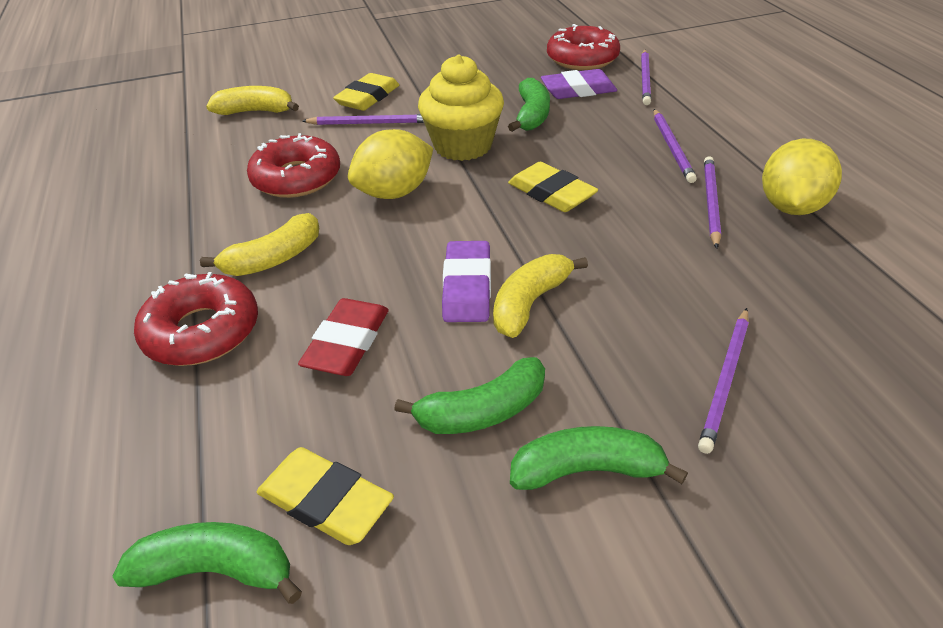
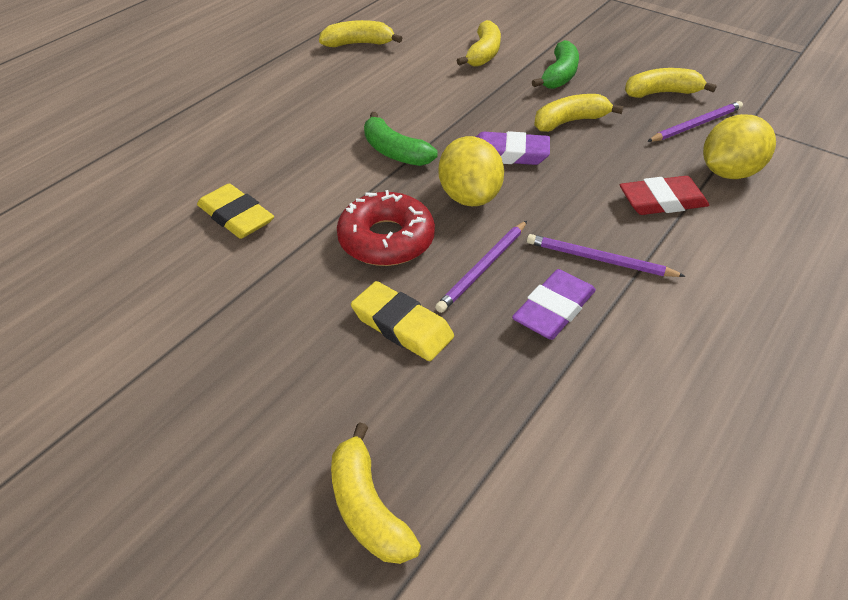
green banana: 4 -> 2
purple pencil: 5 -> 3
red donut: 3 -> 1
yellow banana: 3 -> 5
yellow cupcake: 1 -> 0
yellow eraser: 3 -> 2

